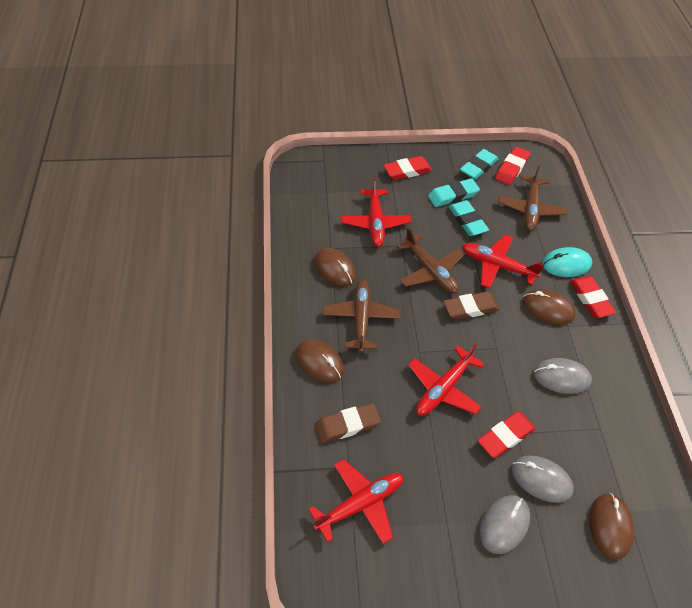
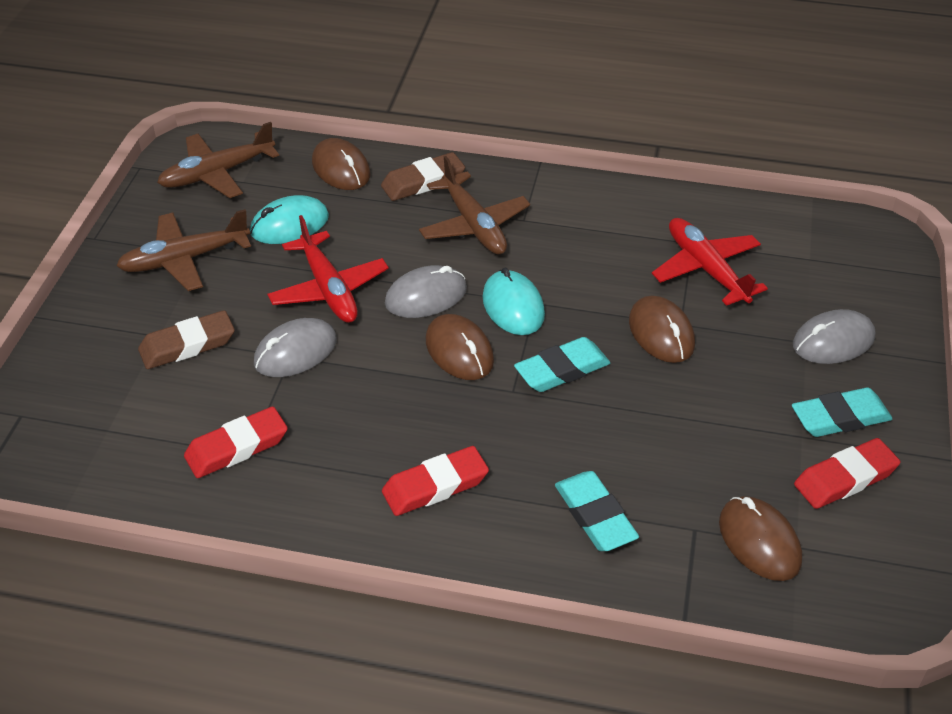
red eraser: 4 -> 3
red plane: 4 -> 2
turquoise mouse: 1 -> 2

